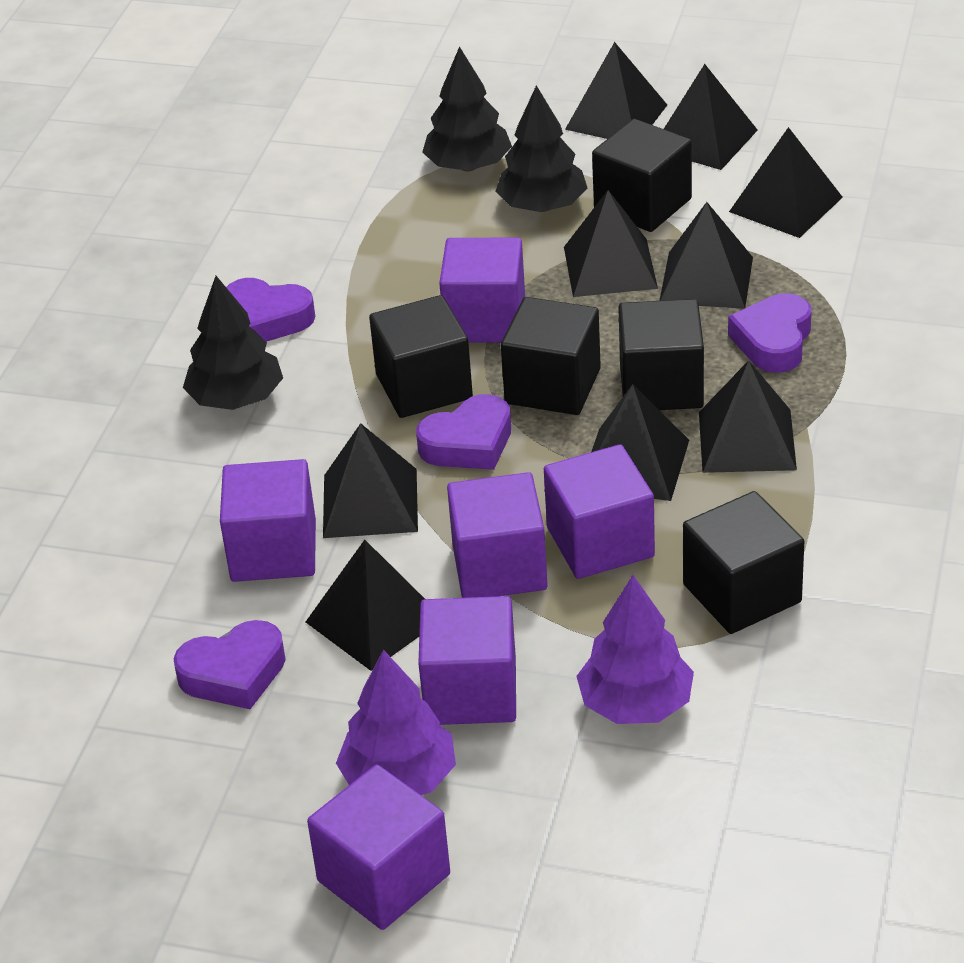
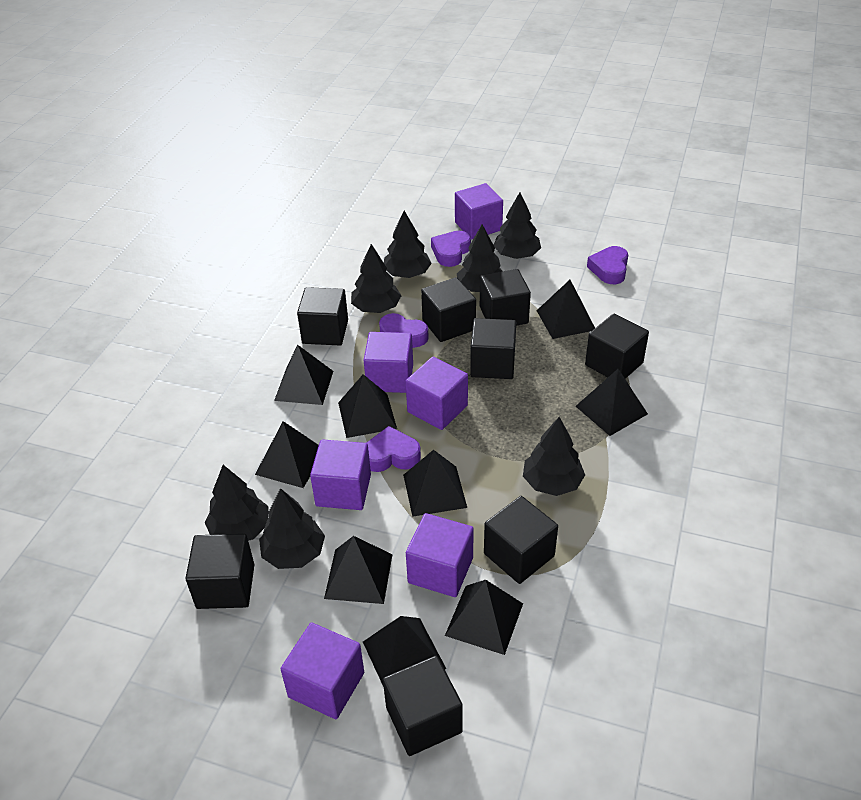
black cube: 5 -> 8
black tree: 3 -> 7
purple tree: 2 -> 0

